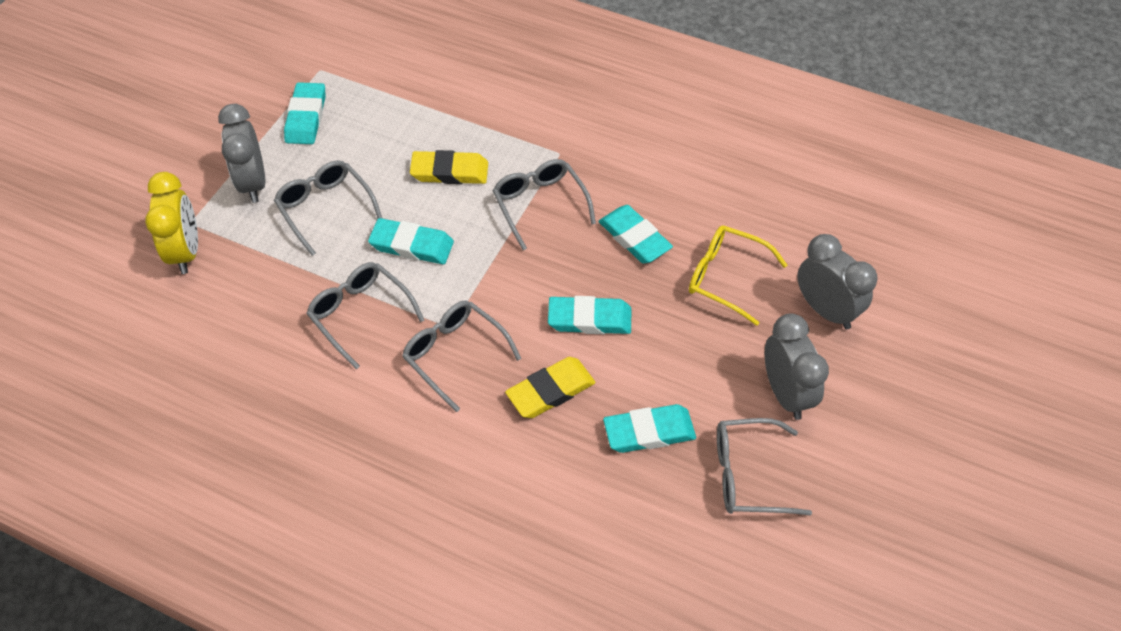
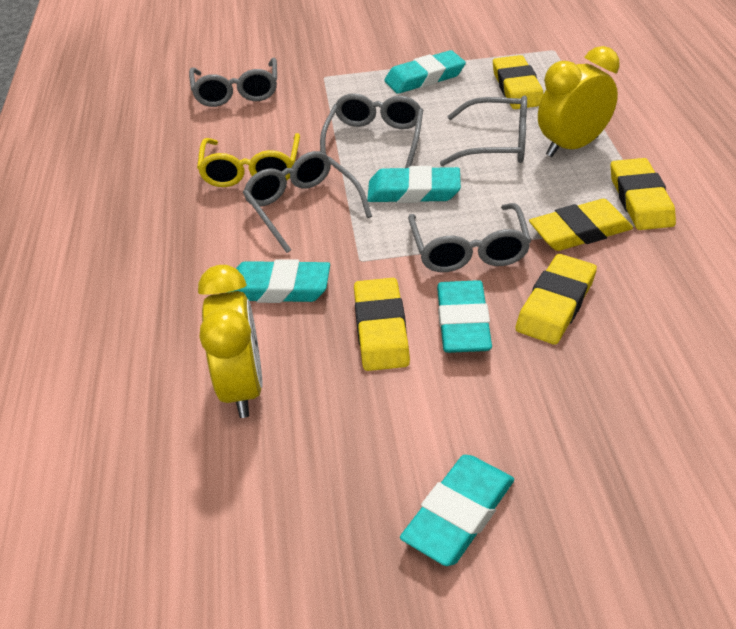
grey clock: 3 -> 0
yellow clock: 1 -> 2
yellow eraser: 2 -> 5

